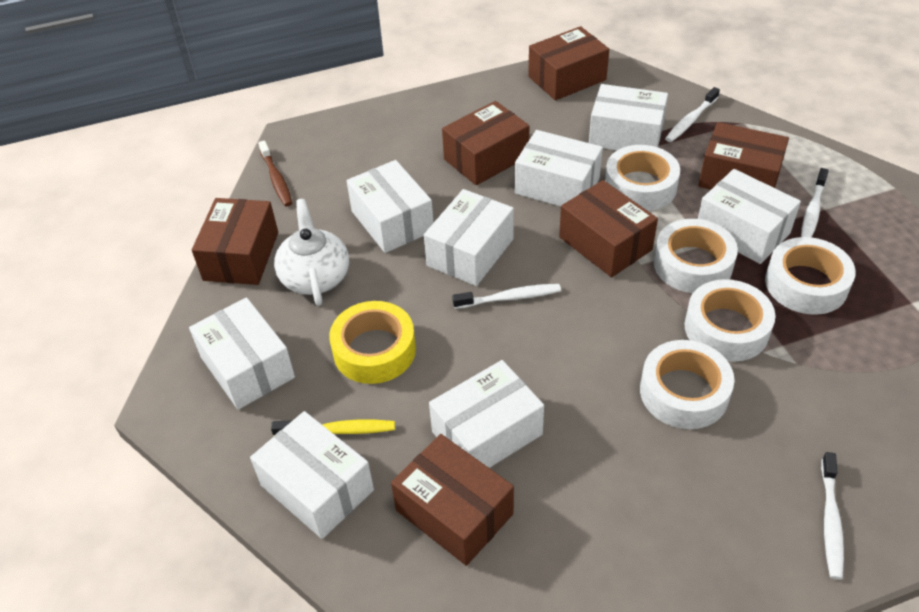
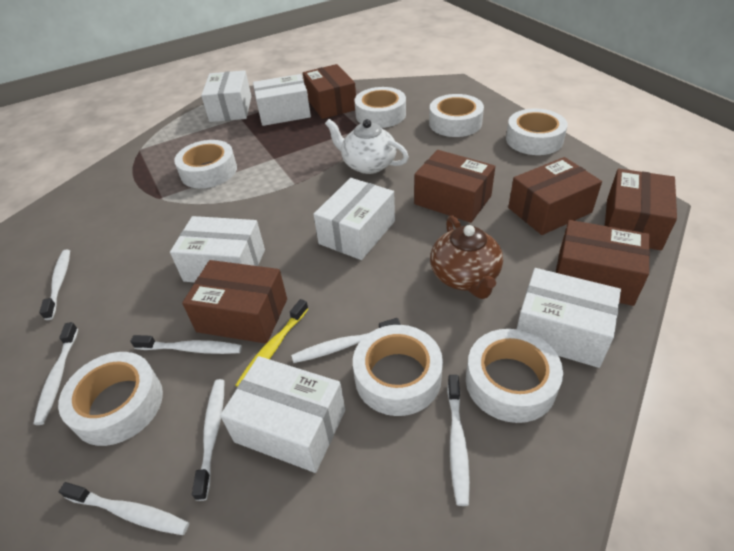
brown teapot: 0 -> 1
brown toothbrush: 1 -> 0
white box: 8 -> 6
white tape: 5 -> 7
white toothbrush: 4 -> 7
yellow tape: 1 -> 0

